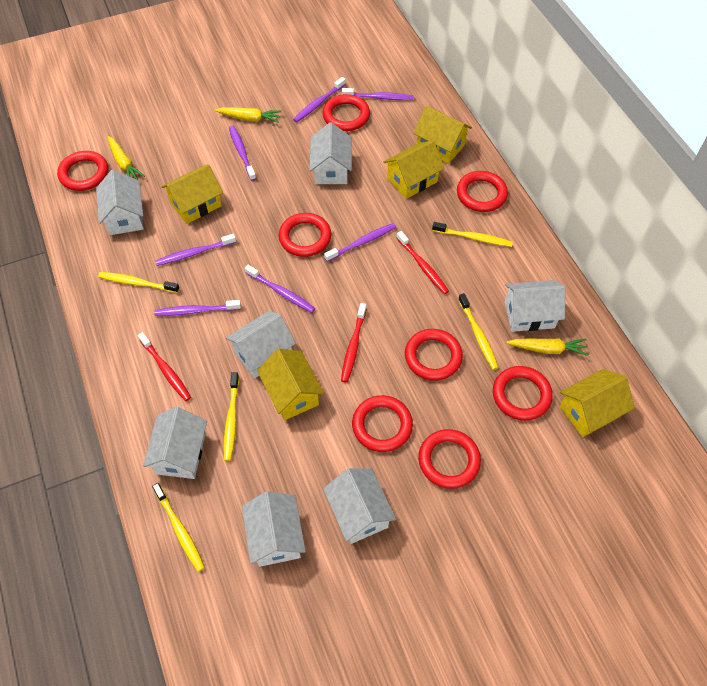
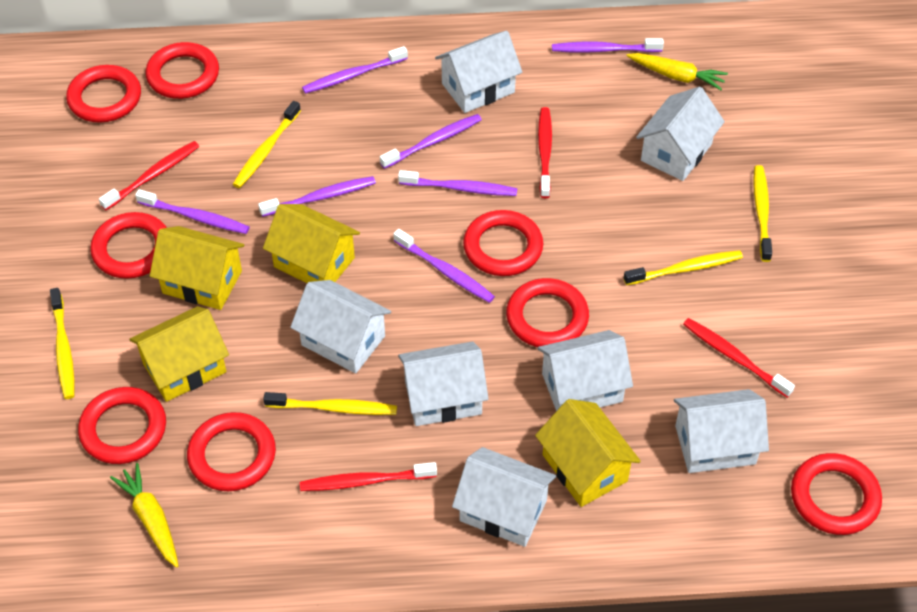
red toothbrush: 3 -> 4
yellow carrot: 3 -> 2
yellow house: 5 -> 4

